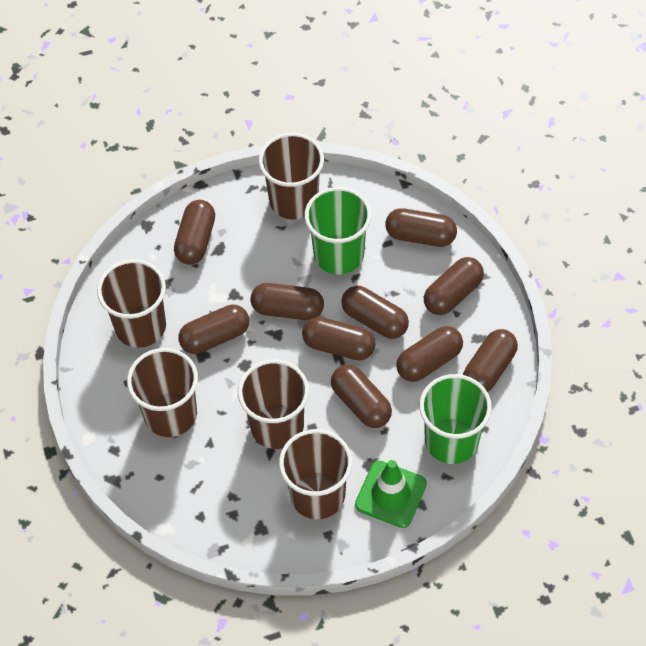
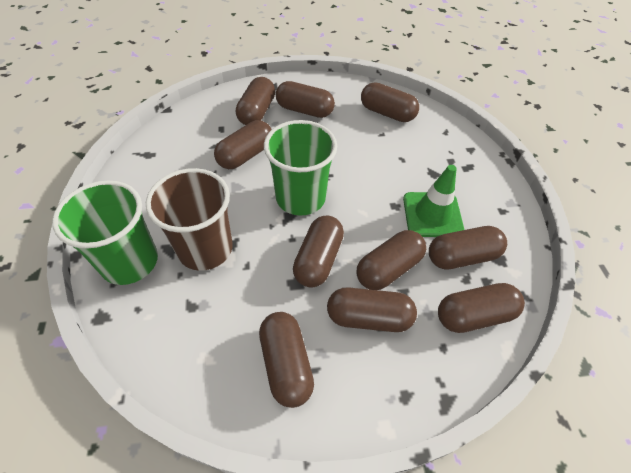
brown cup: 5 -> 1

